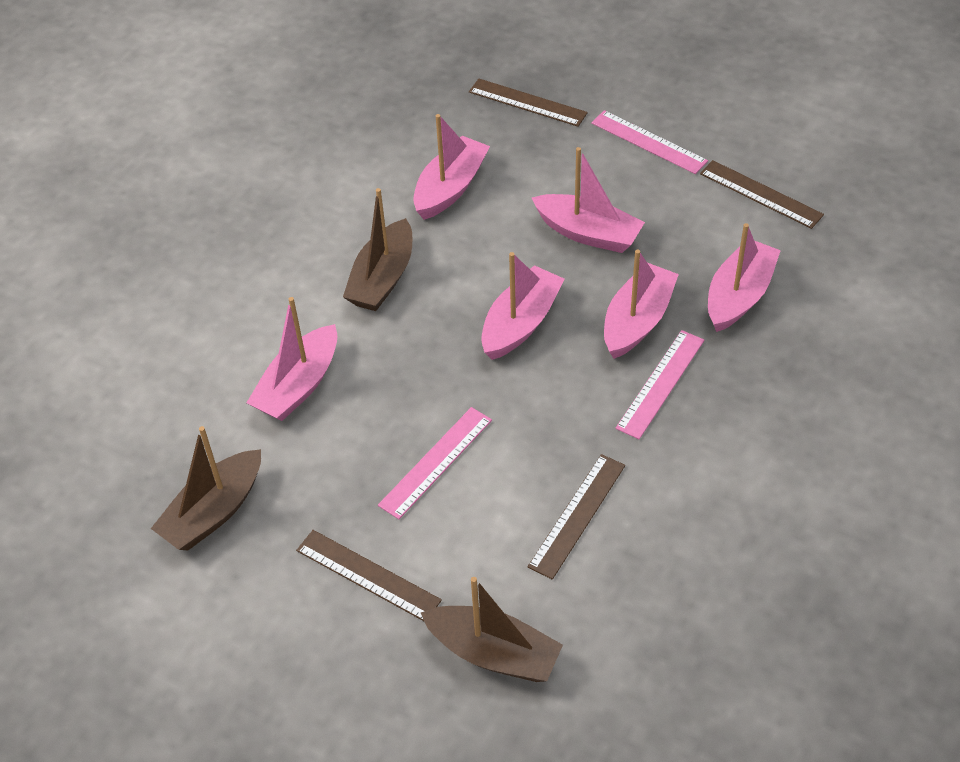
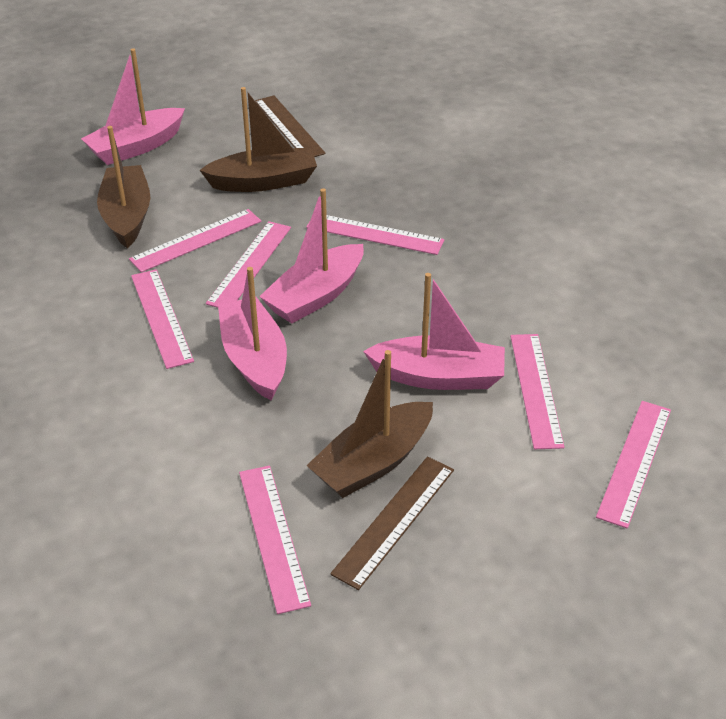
brown ruler: 4 -> 2
pink boat: 6 -> 4
pink ruler: 3 -> 7

